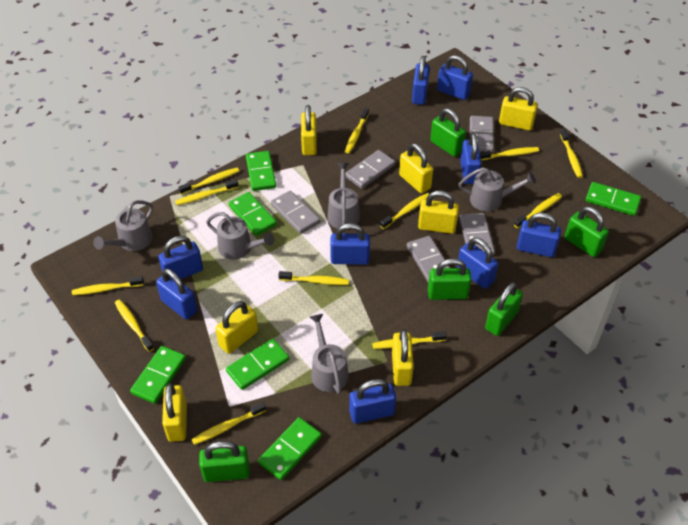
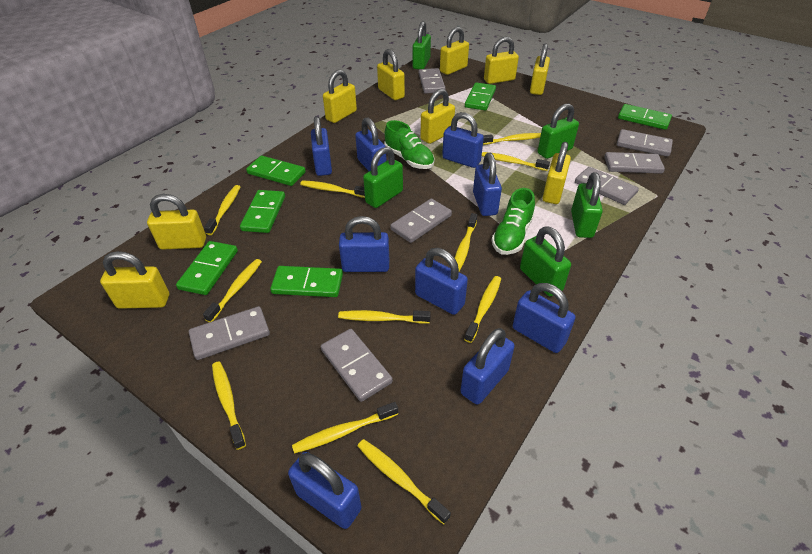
green shoe: 0 -> 2
grey domino: 5 -> 7
grey watering can: 5 -> 0
yellow padlock: 7 -> 9
yellow toothbrush: 12 -> 11

